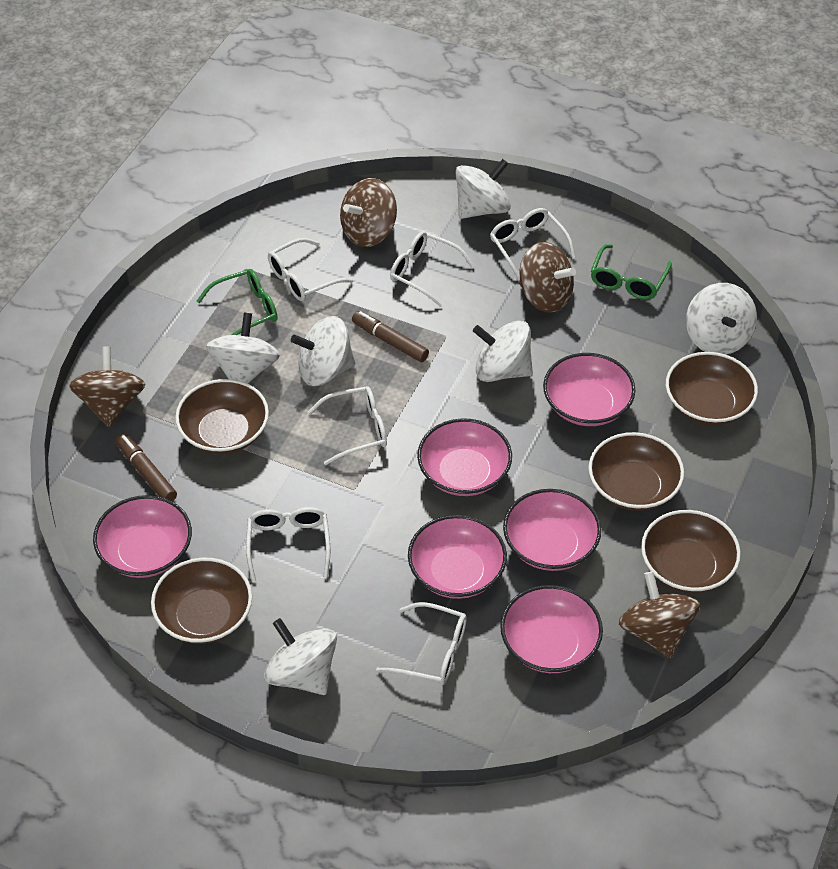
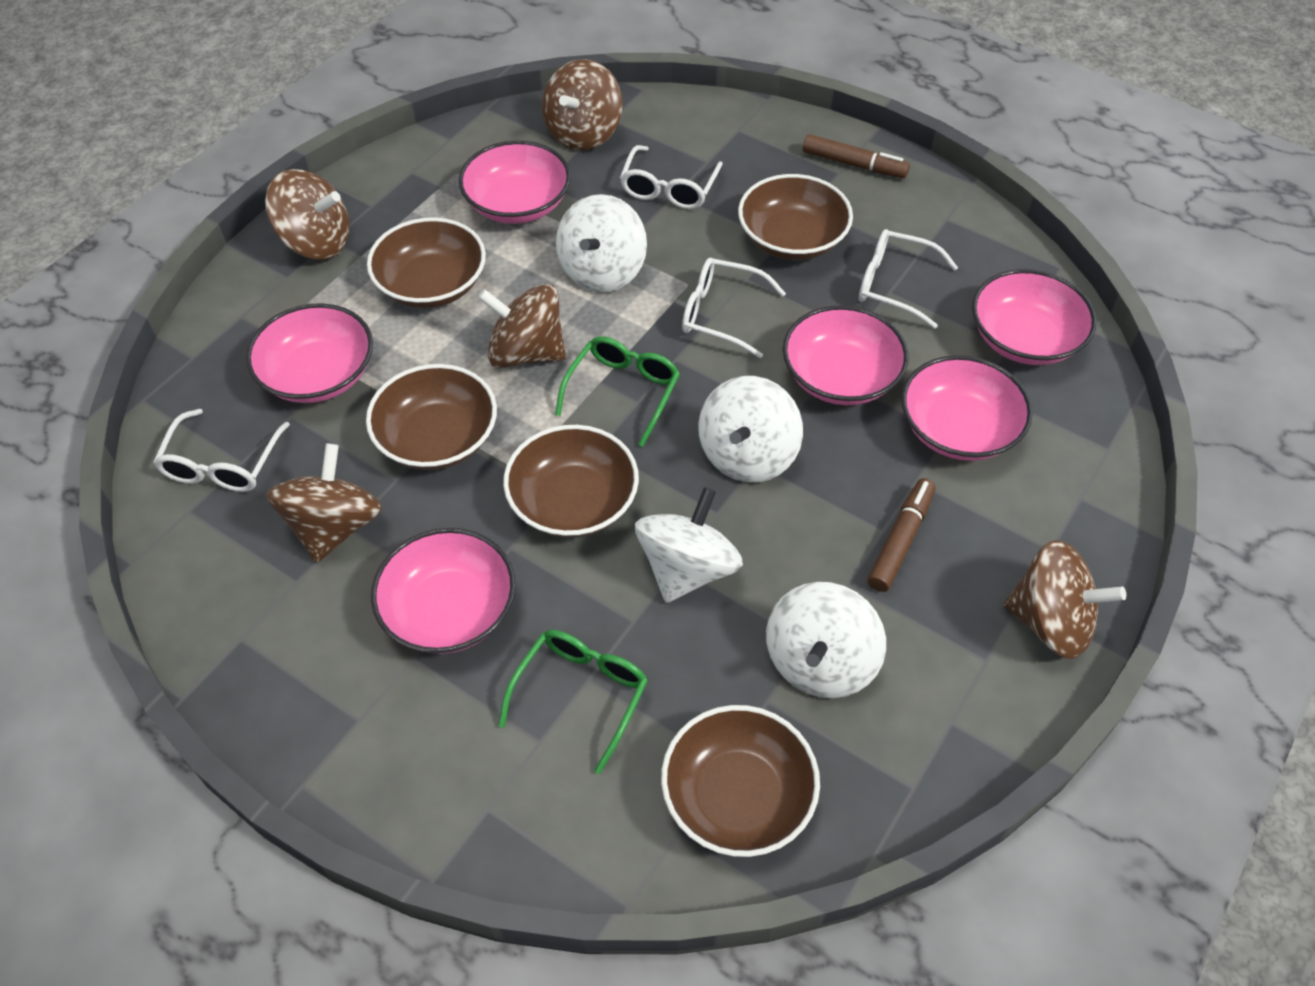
brown spinning top: 4 -> 5
white glasses: 6 -> 4
white spinning top: 6 -> 4

